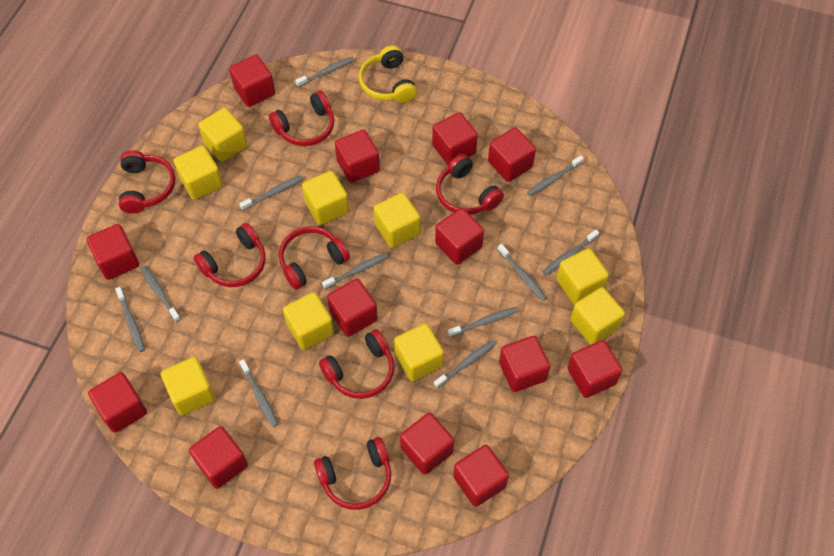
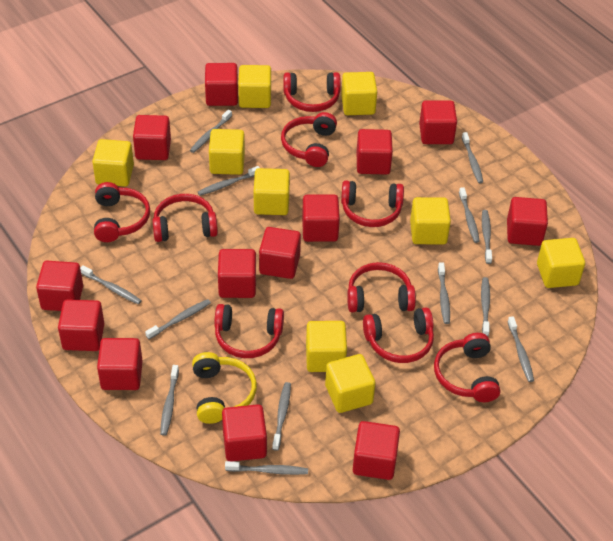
grey toothbrush: 11 -> 13
red headphones: 7 -> 9

